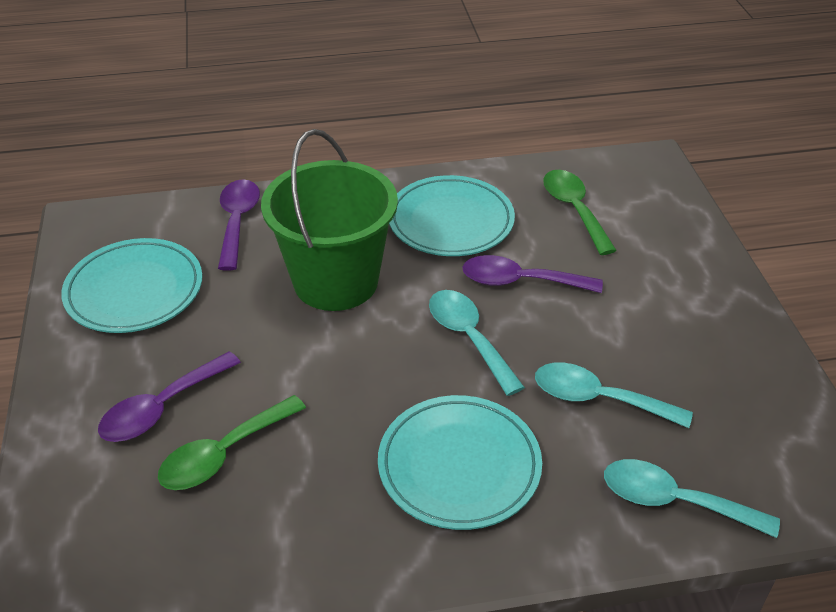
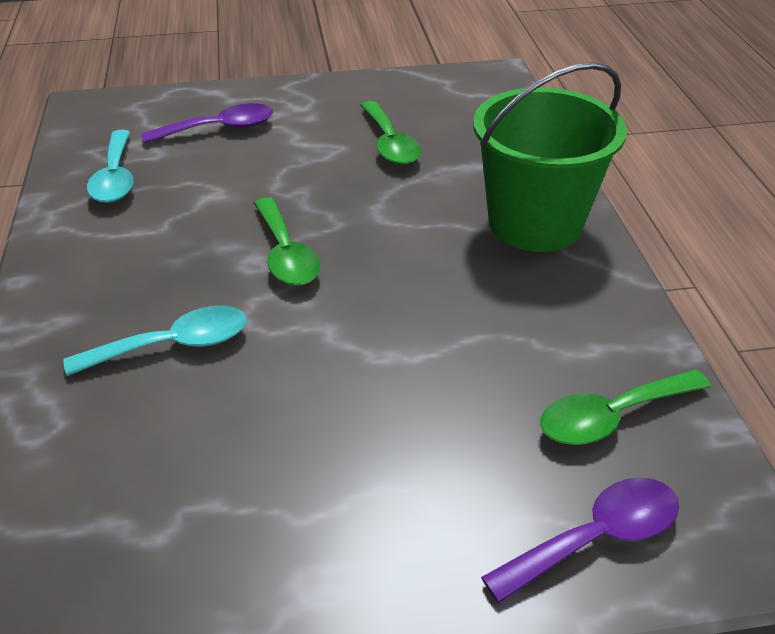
green spoon: 2 -> 3
purple spoon: 3 -> 2
turquoise plate: 3 -> 0
turquoise spoon: 3 -> 2

